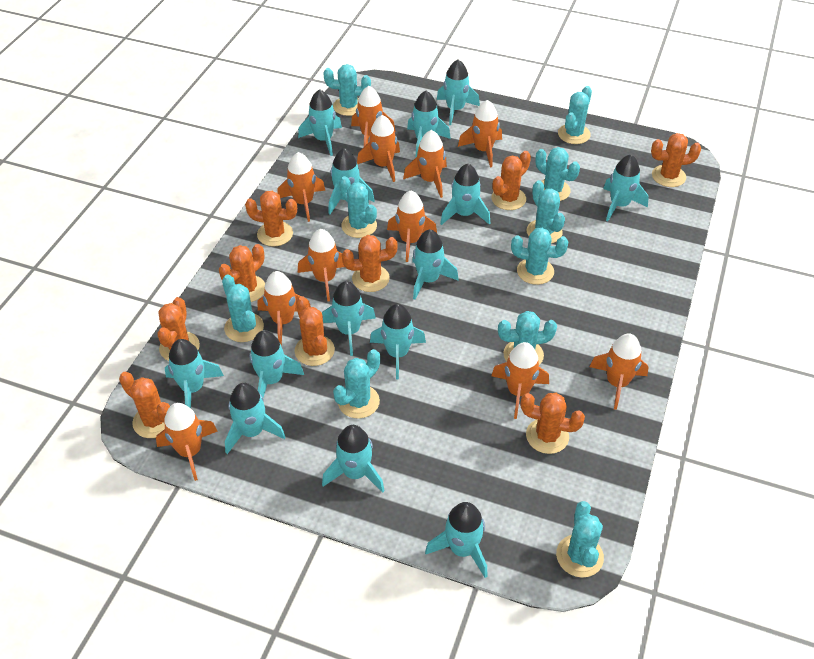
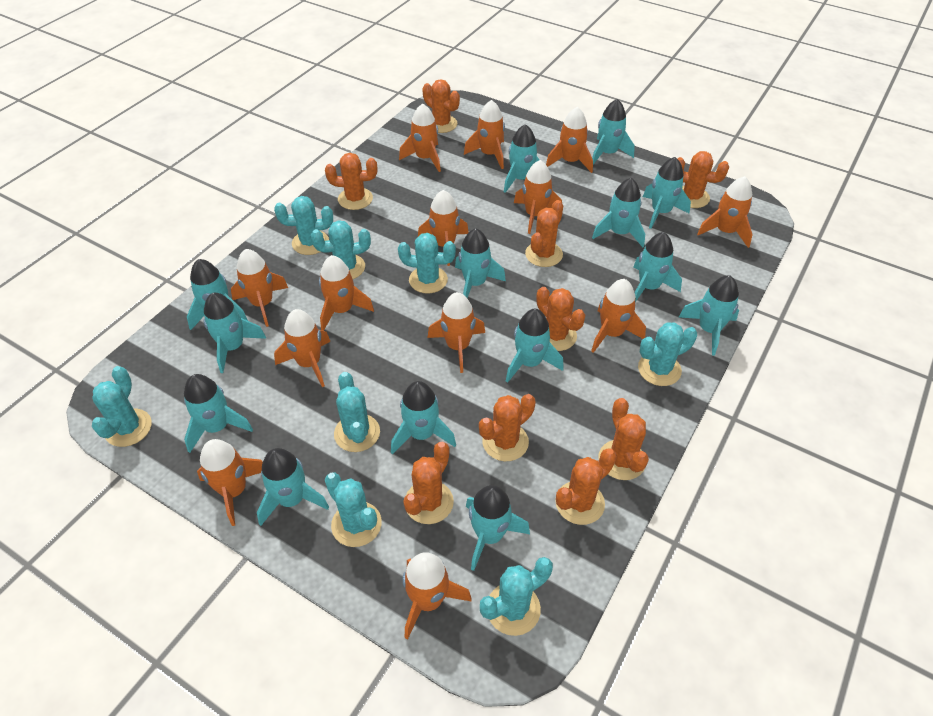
orange rocket: 11 -> 13
turquoise cactus: 10 -> 8

